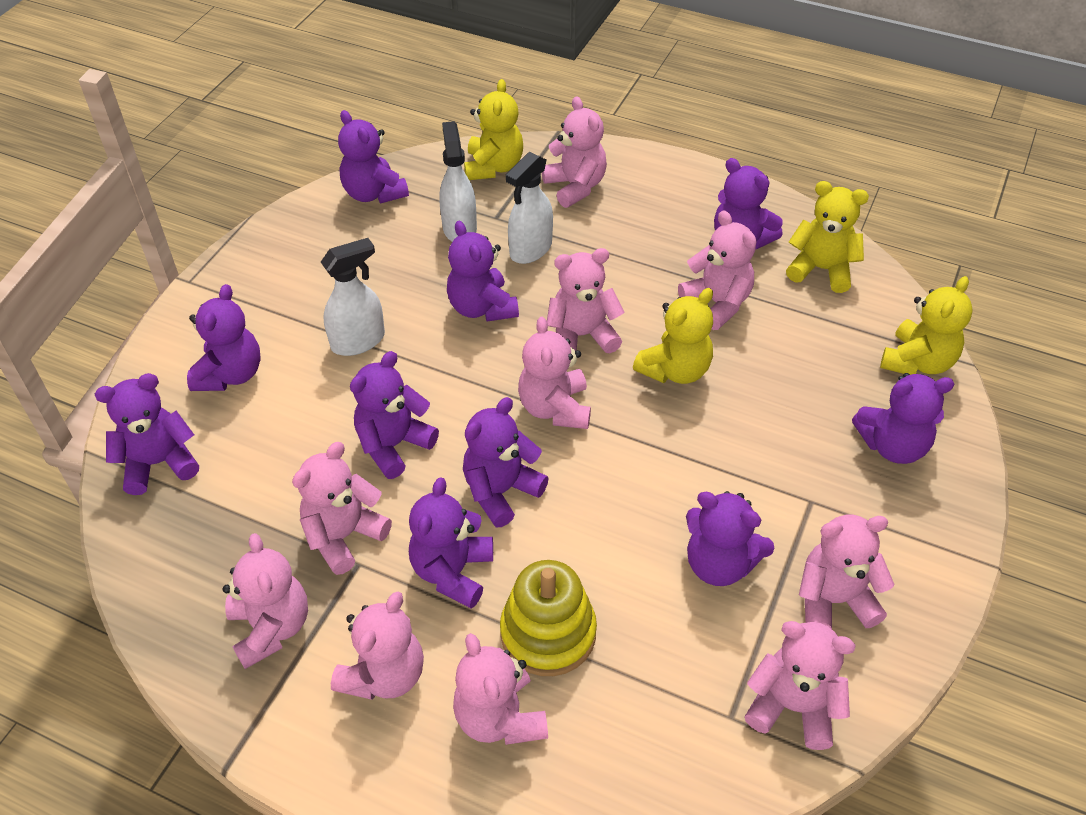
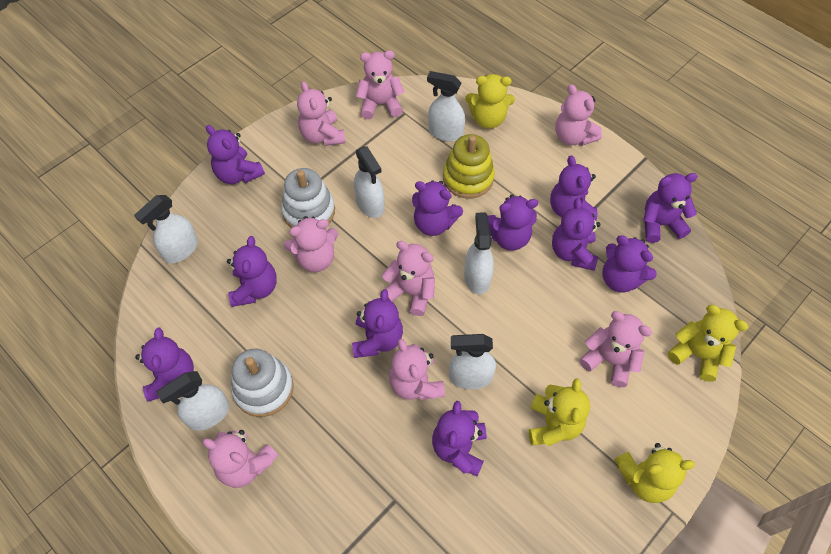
pink teddy bear: 10 -> 8
purple teddy bear: 10 -> 11
white spray bottle: 3 -> 6
white stacking toy: 0 -> 2

